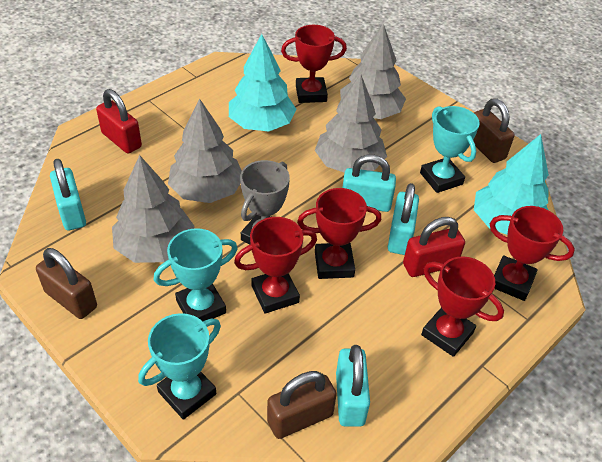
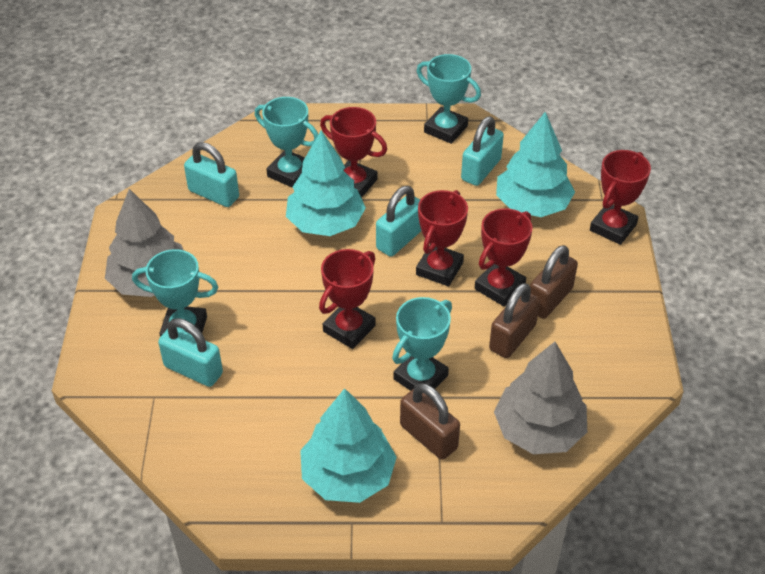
grey tree: 4 -> 2
grey trophy: 1 -> 0
red padlock: 2 -> 0
turquoise tree: 2 -> 3
turquoise trophy: 3 -> 4

